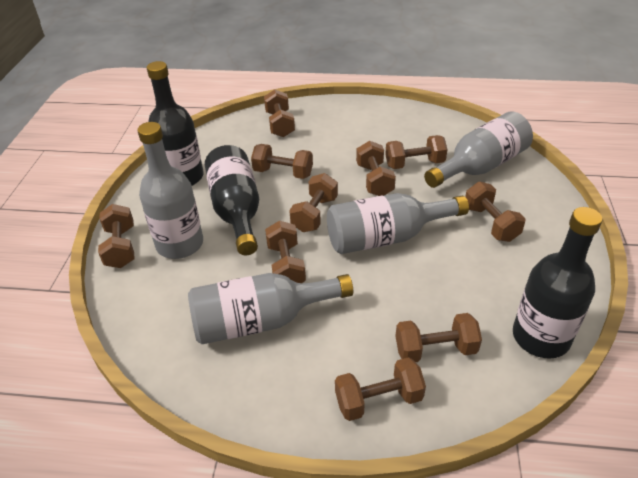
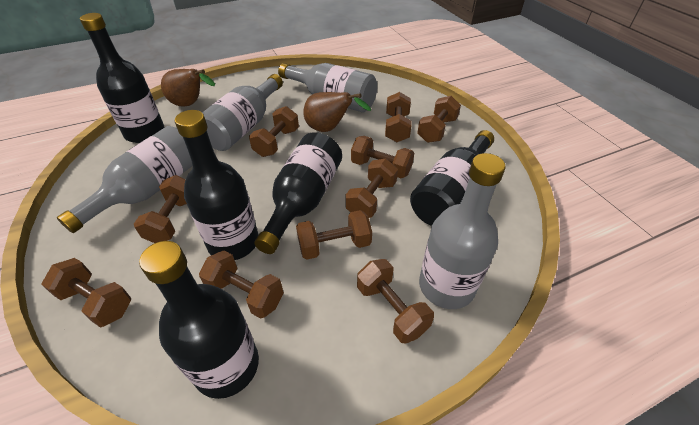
black bottle: 3 -> 5
brown pear: 0 -> 2

